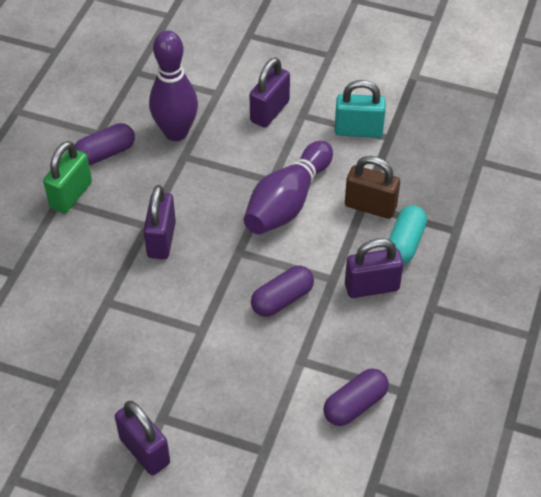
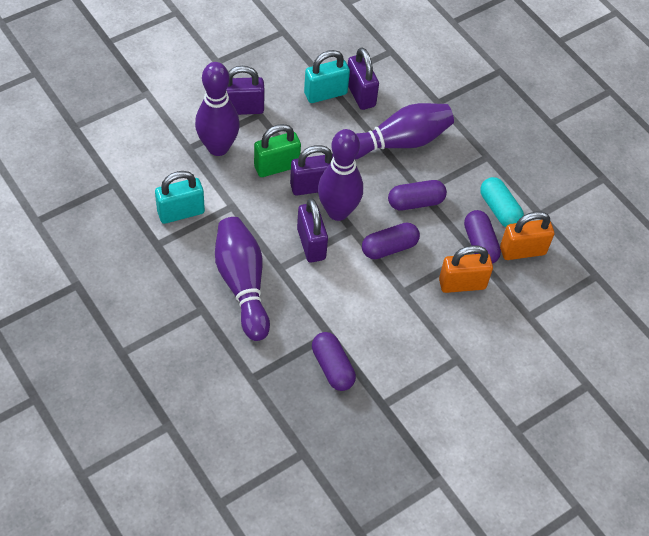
brown padlock: 1 -> 0
orange padlock: 0 -> 2
purple bowling pin: 2 -> 4
purple capsule: 3 -> 4
turquoise padlock: 1 -> 2

